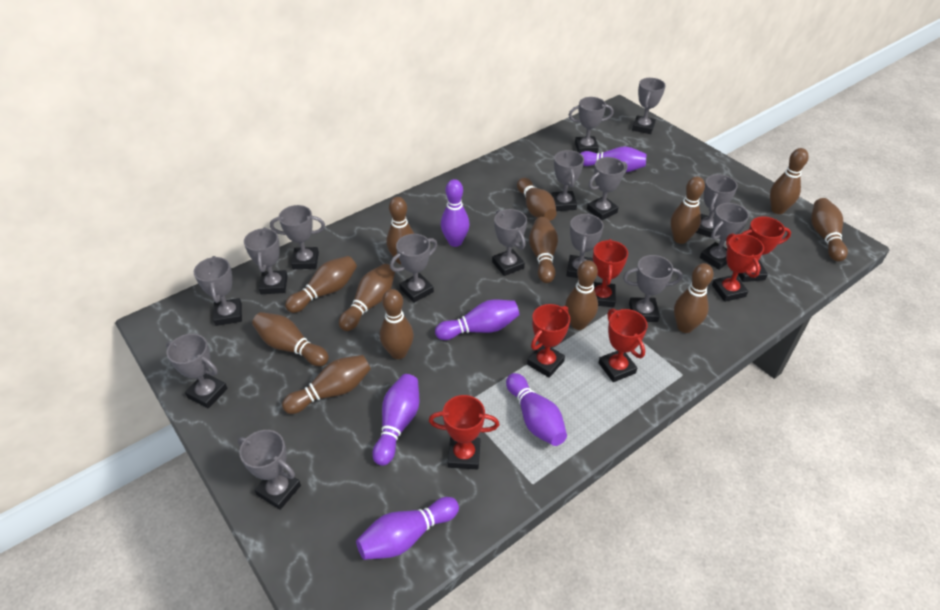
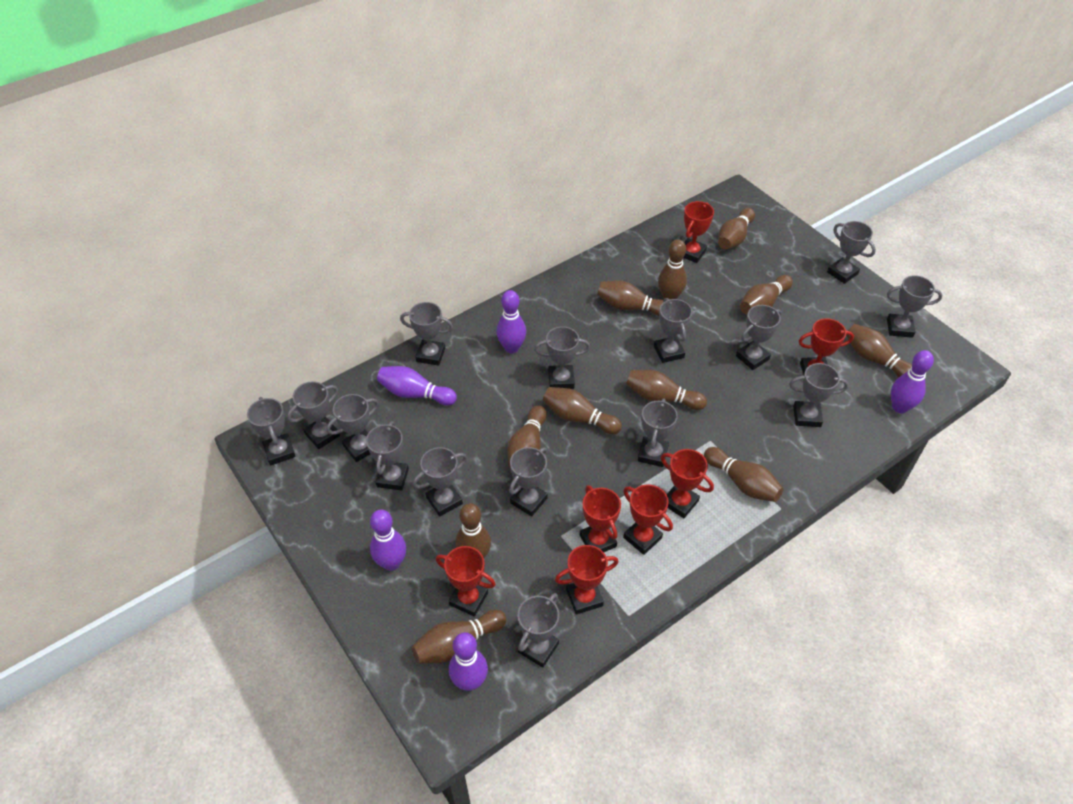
brown bowling pin: 13 -> 11
purple bowling pin: 6 -> 5
red trophy: 6 -> 7

